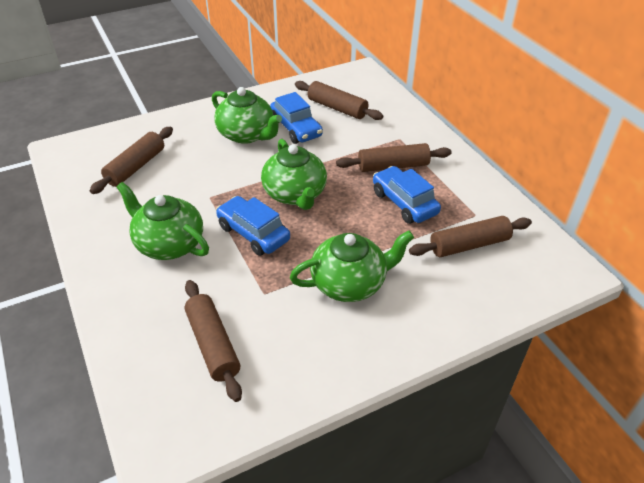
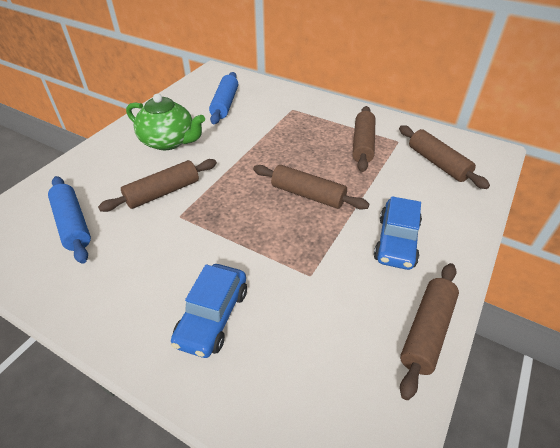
blue car: 3 -> 2
blue rolling pin: 0 -> 2
green teapot: 4 -> 1

